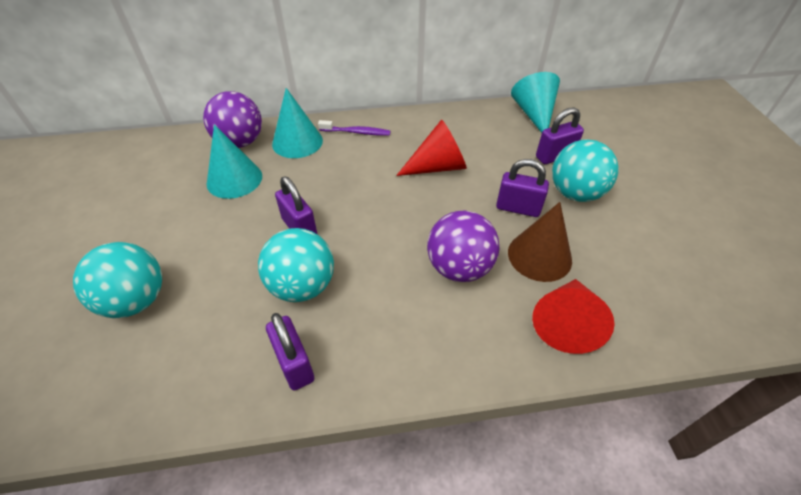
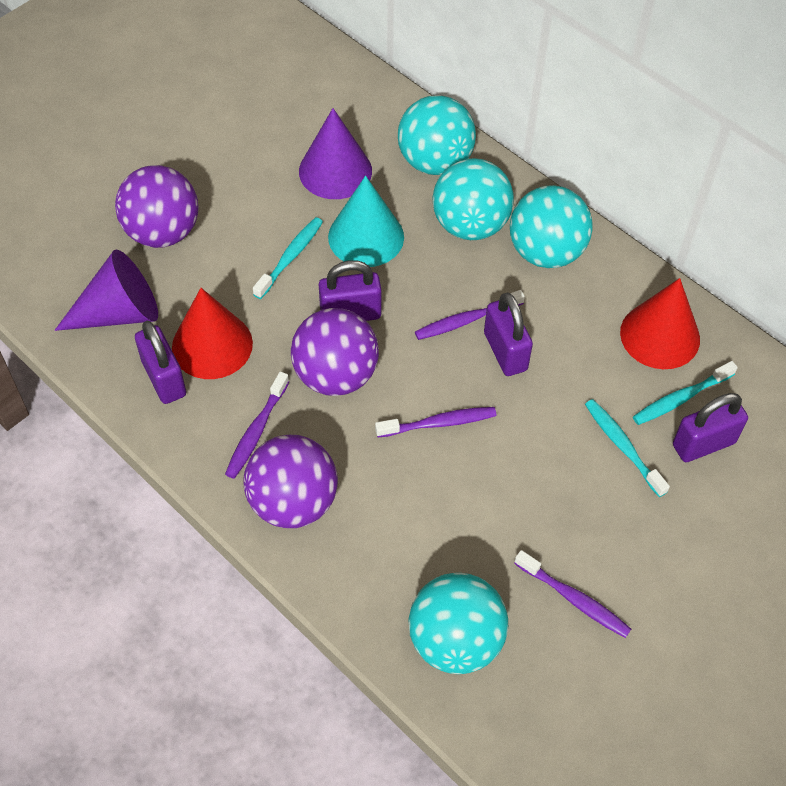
brown cone: 1 -> 0
purple ball: 2 -> 3
purple cone: 0 -> 2
purple toothbrush: 1 -> 4
turquoise ball: 3 -> 4
turquoise cone: 3 -> 1
turquoise toothbrush: 0 -> 3

